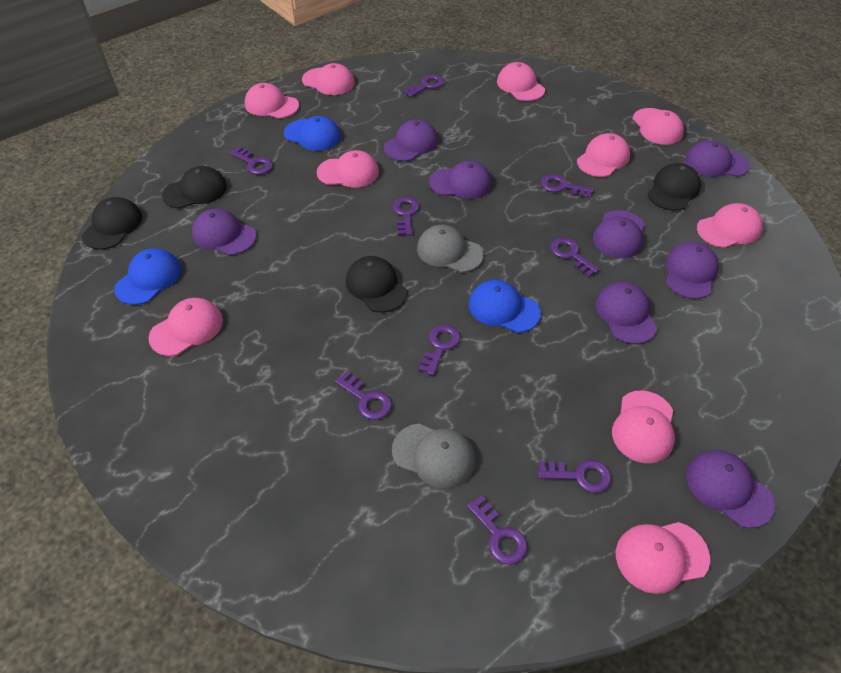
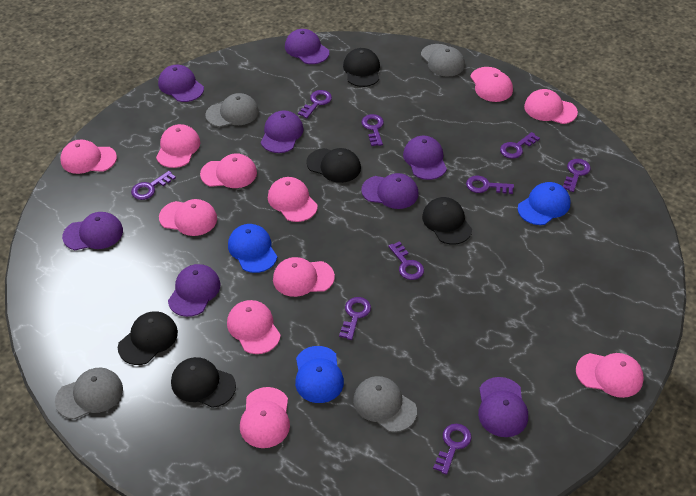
black cap: 4 -> 5
grey cap: 2 -> 4
pink cap: 10 -> 11

